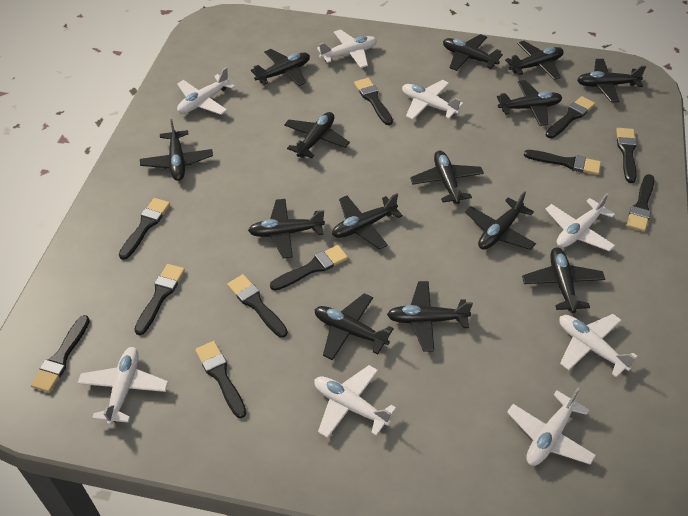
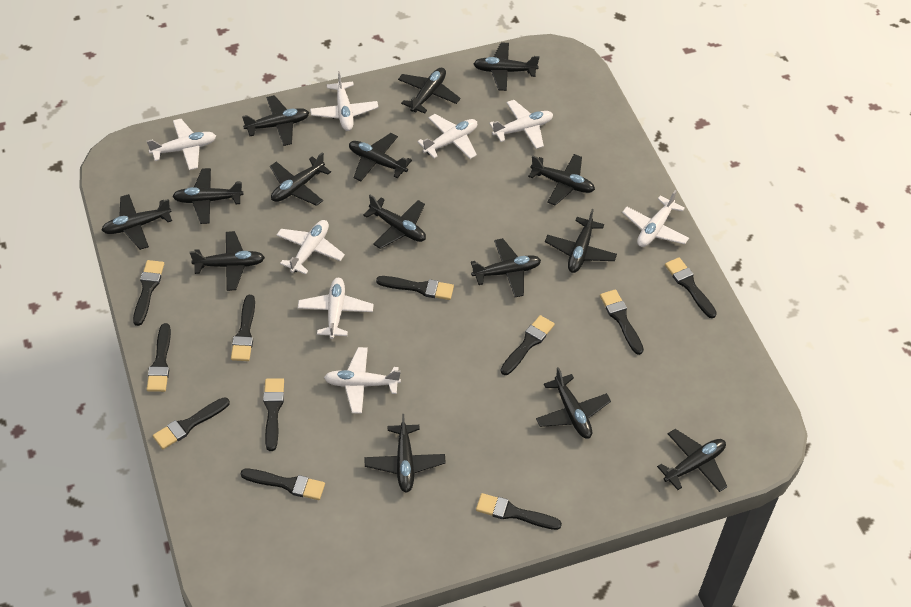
black plane: 14 -> 15

